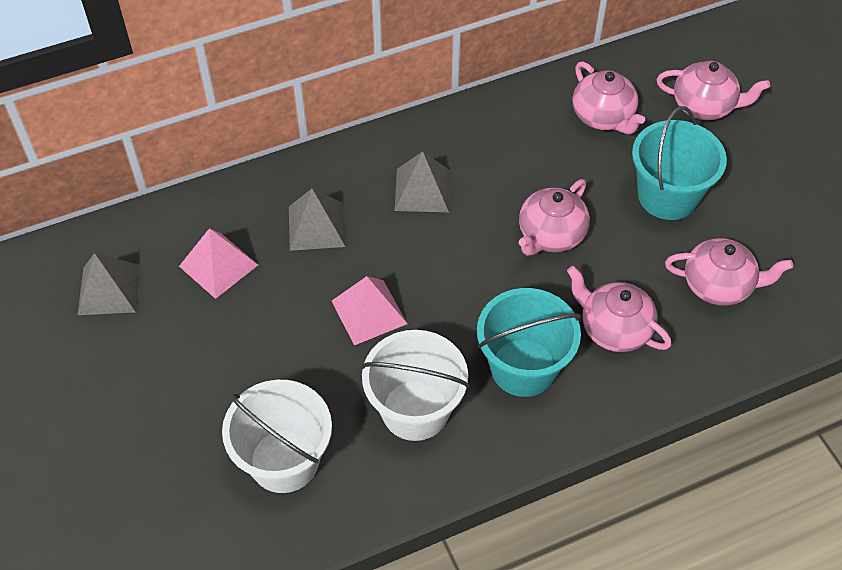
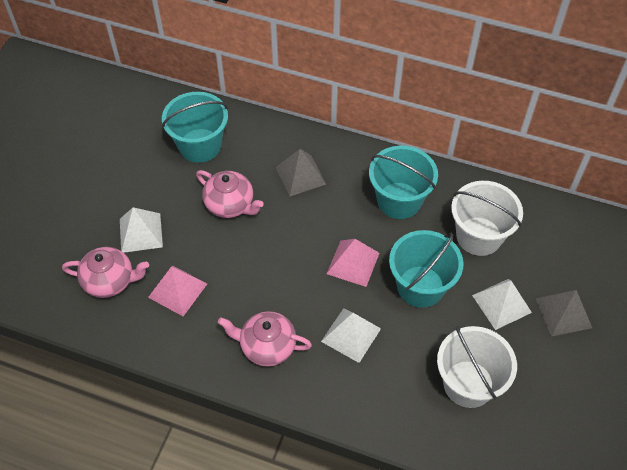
grey pyramid: 3 -> 2
pink teapot: 5 -> 3
turquoise bucket: 2 -> 3
white pyramid: 0 -> 3

